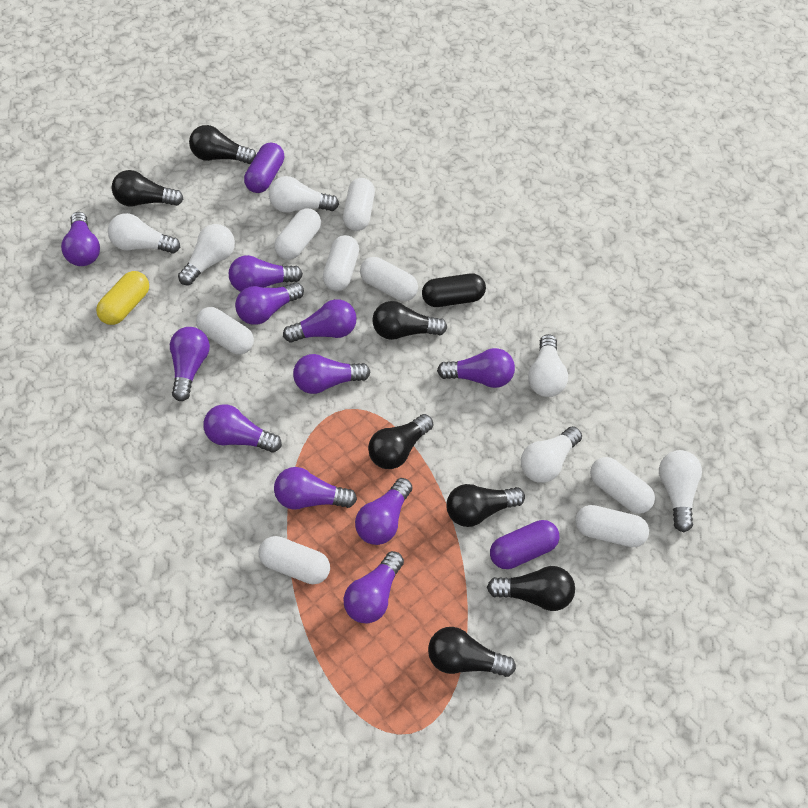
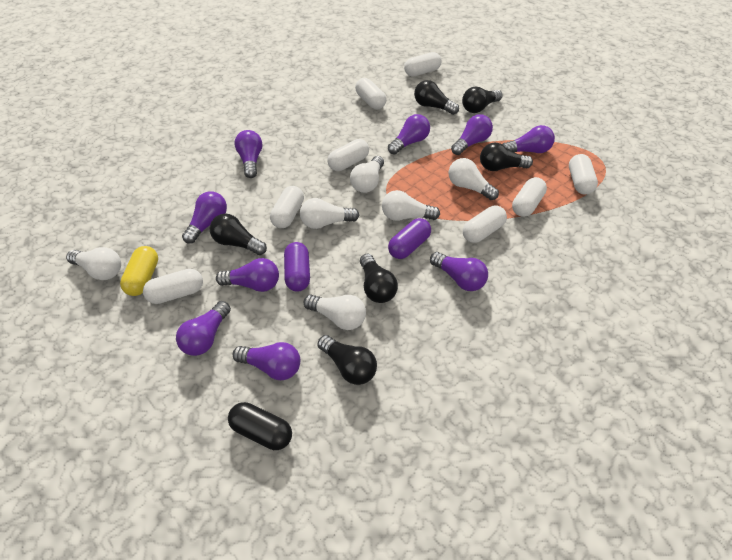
black light bulb: 7 -> 6
purple light bulb: 11 -> 9

